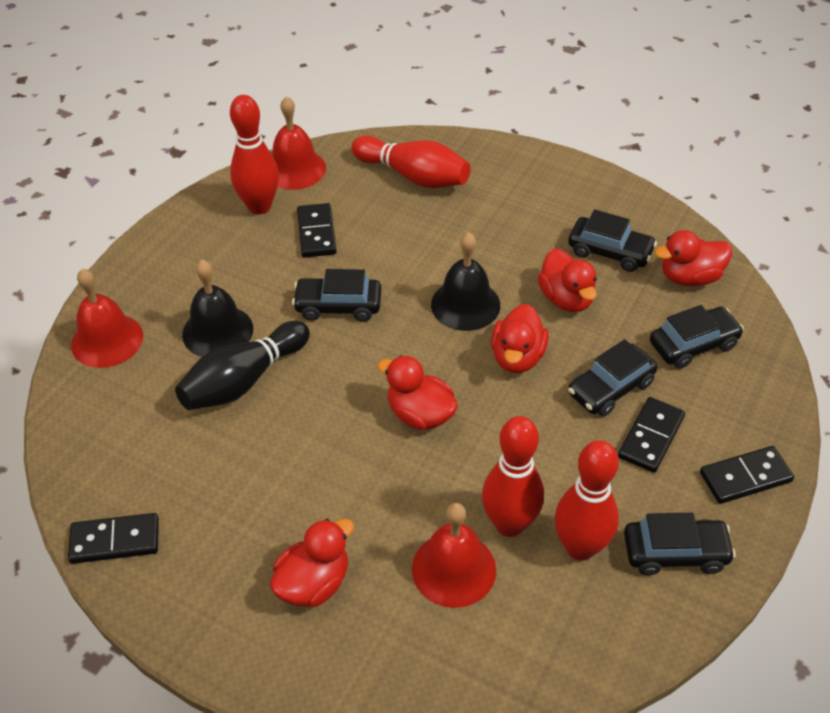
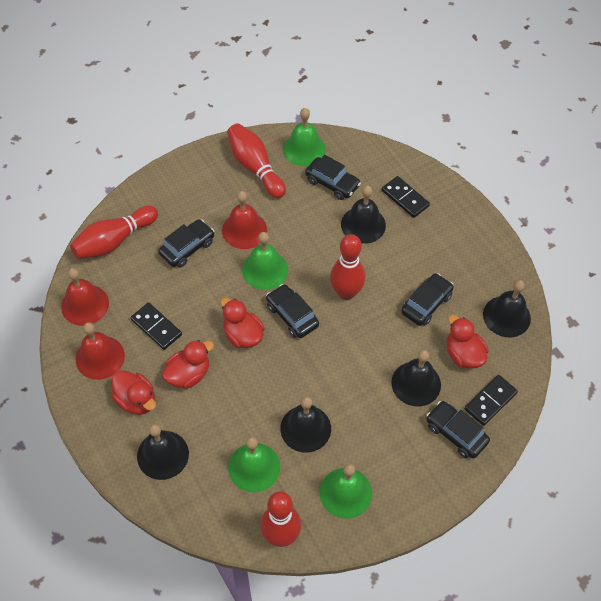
black bell: 2 -> 5
black bowling pin: 1 -> 0
black domino: 4 -> 3
green bell: 0 -> 4
red duck: 5 -> 4

